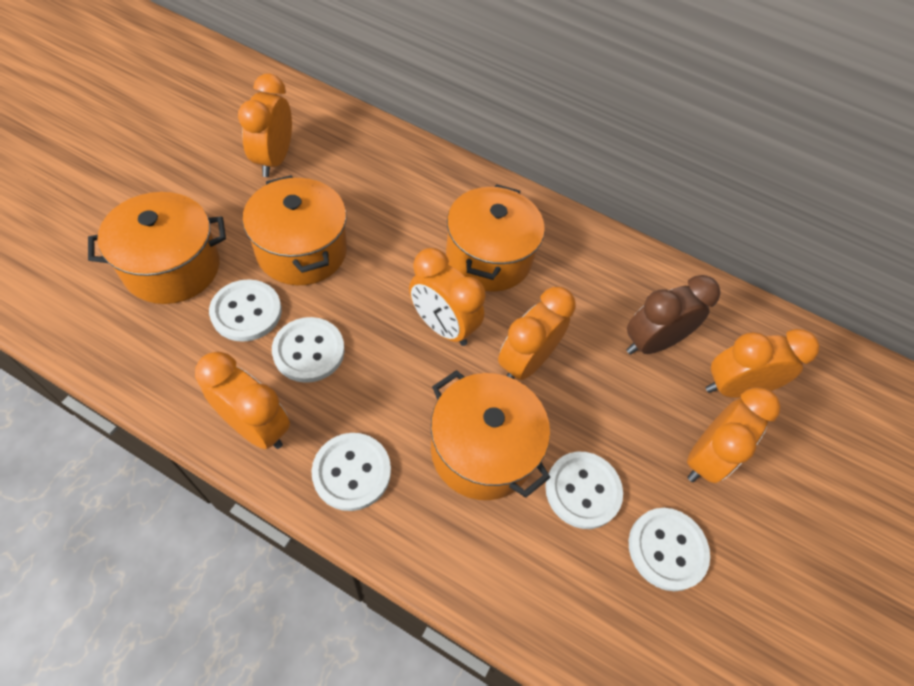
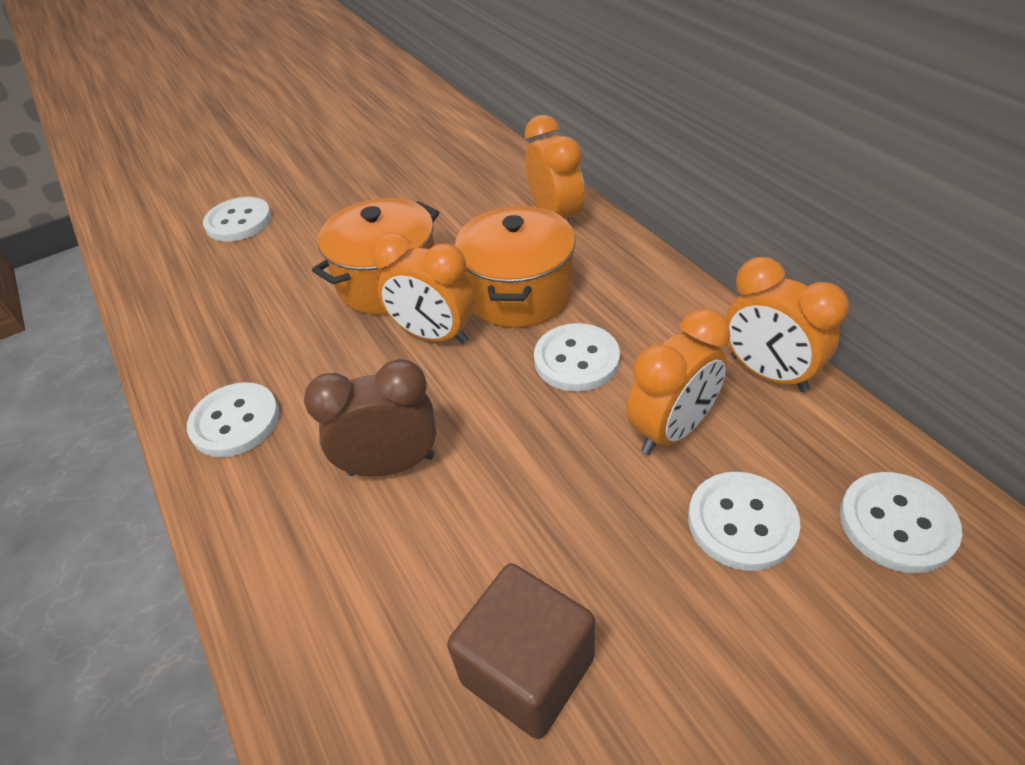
brown cube: 0 -> 1
orange clock: 6 -> 4
orange pot: 4 -> 2

